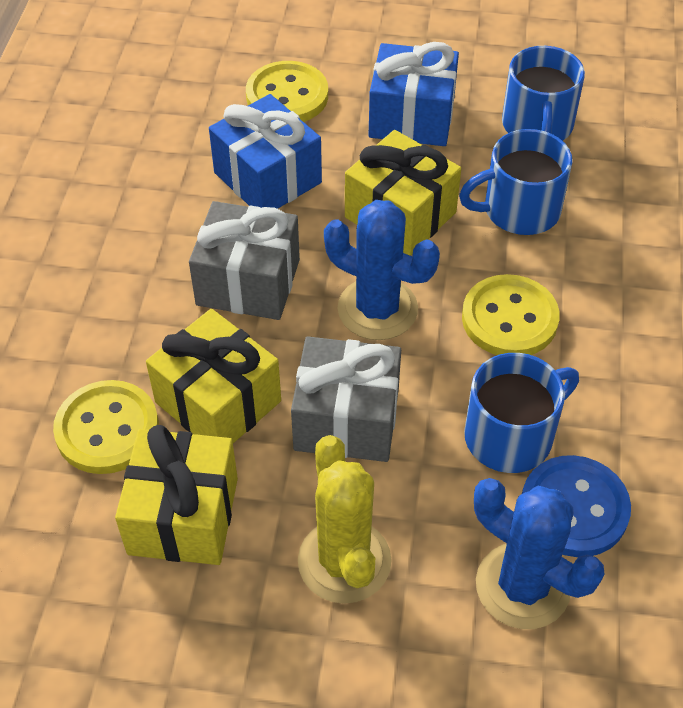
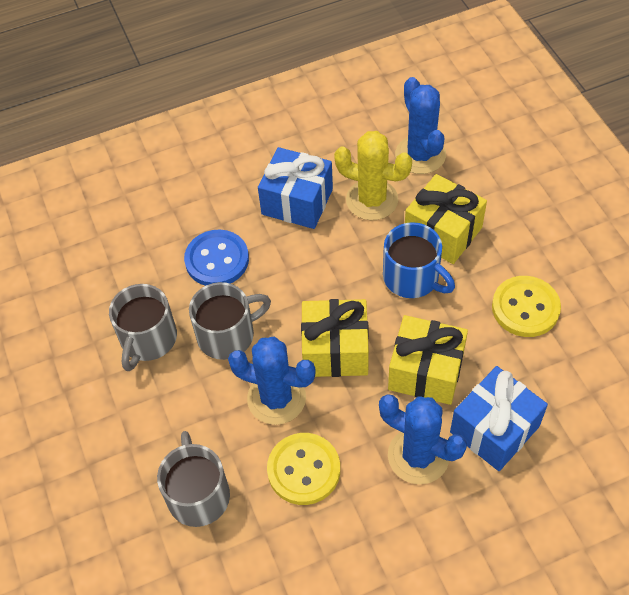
blue cactus: 2 -> 3
blue mug: 3 -> 1
grey gift: 2 -> 0
grey mug: 0 -> 3
yellow button: 3 -> 2

